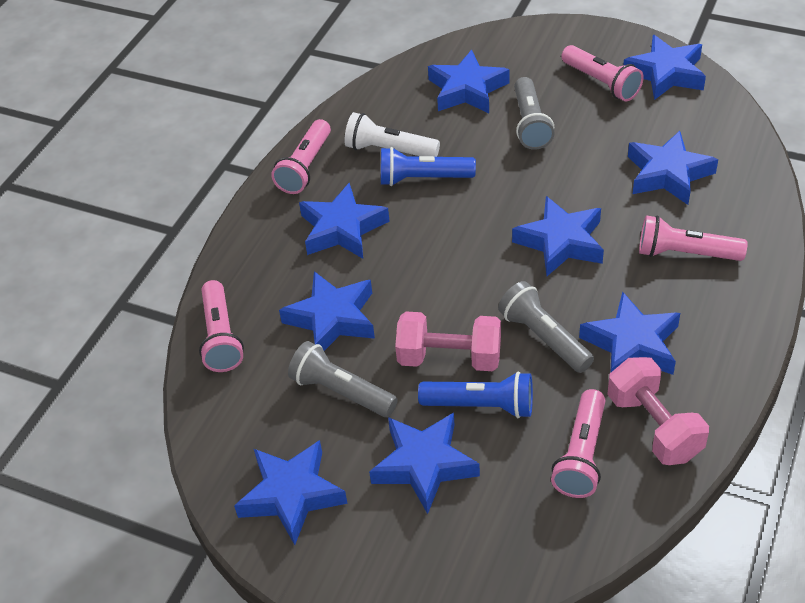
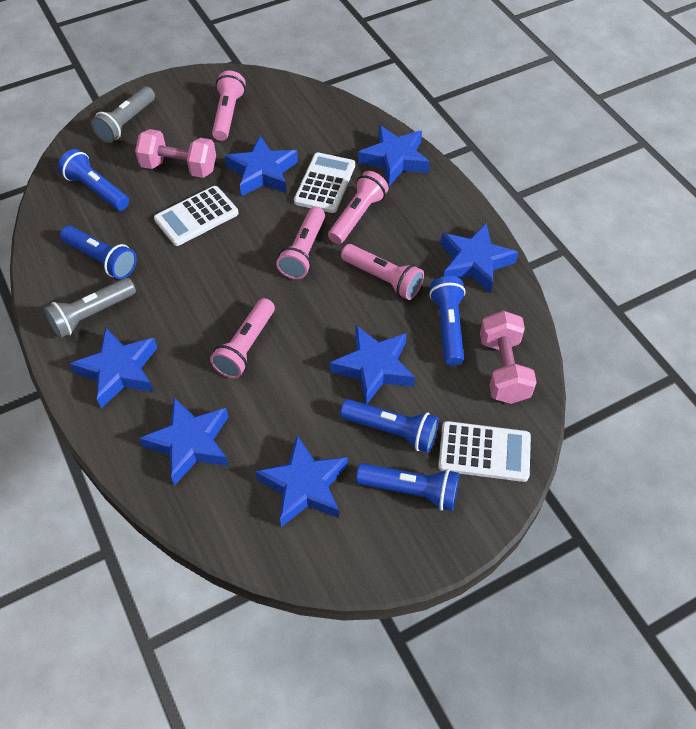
blue flashlight: 2 -> 5
blue star: 9 -> 7
grey flashlight: 3 -> 2
white calculator: 0 -> 3
white flashlight: 1 -> 0

